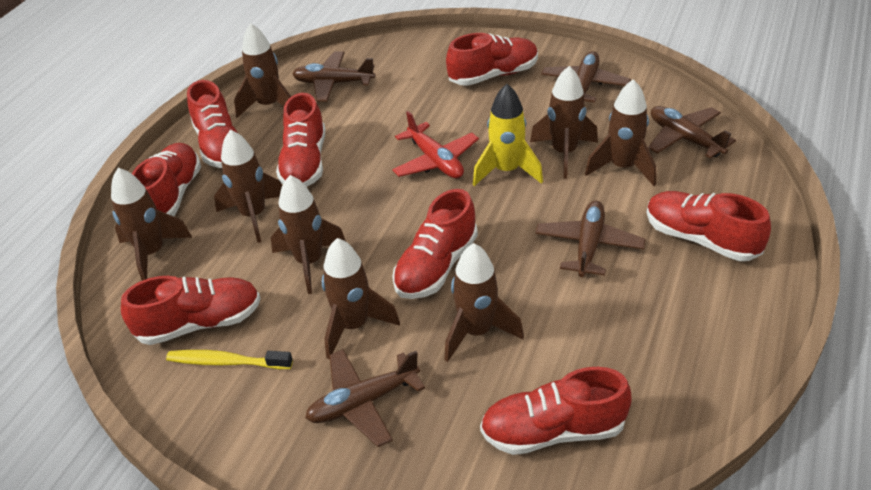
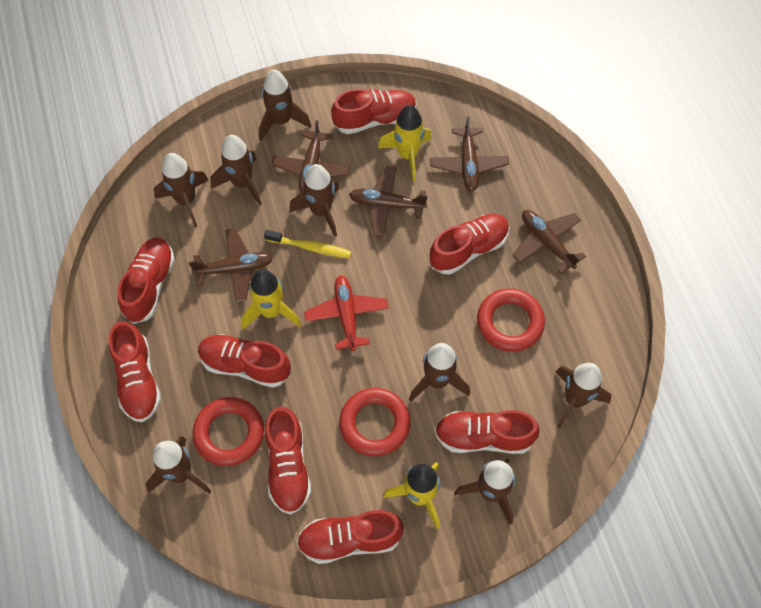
red ring: 0 -> 3
yellow rocket: 1 -> 3

